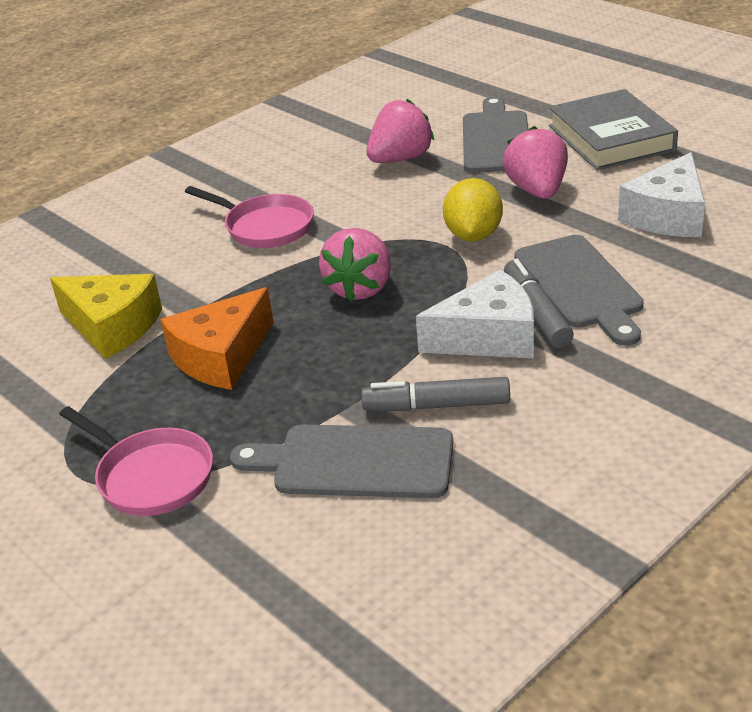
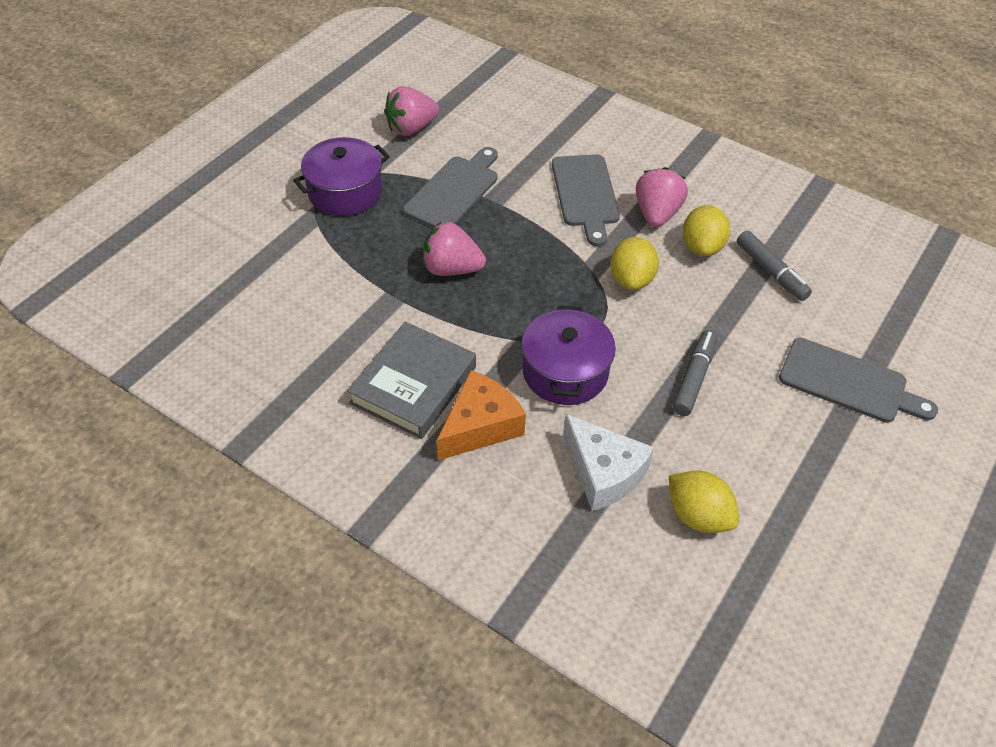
pink pan: 2 -> 0
purple pot: 0 -> 2
white cheese: 2 -> 1
yellow cheese: 1 -> 0
yellow lemon: 1 -> 3

